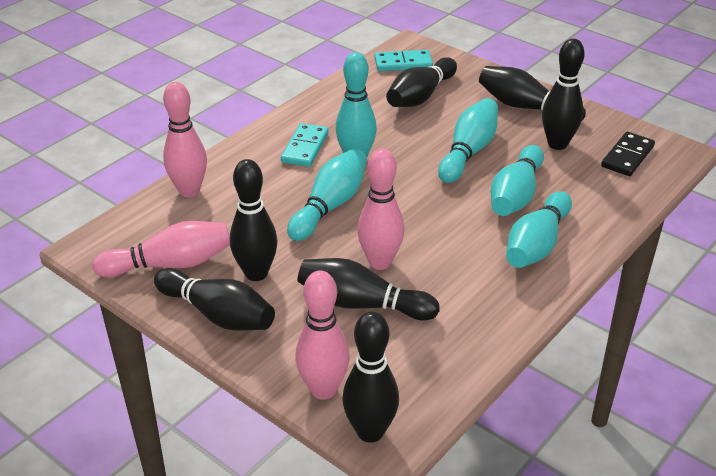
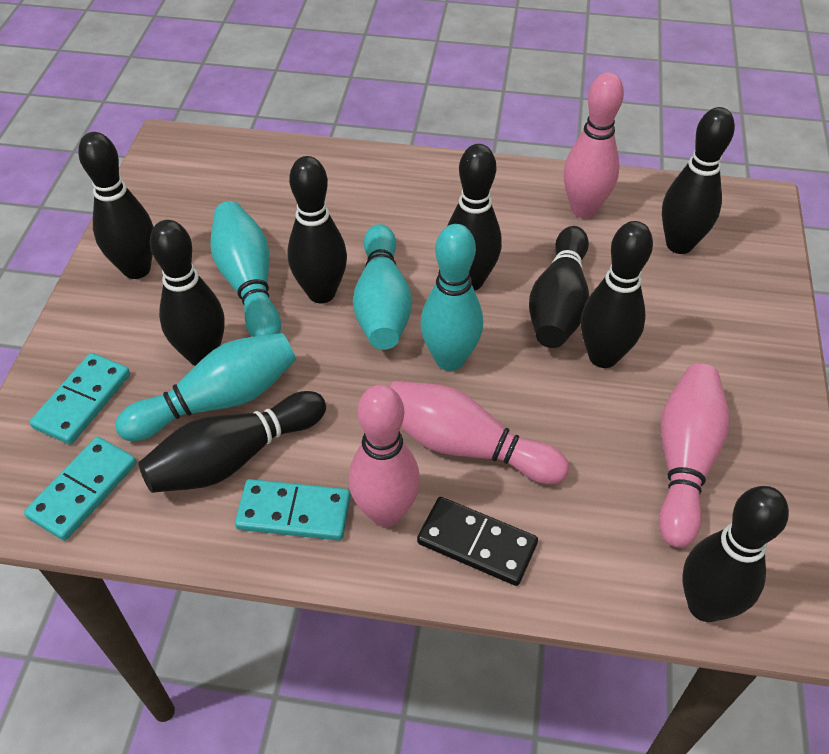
black bowling pin: 7 -> 9
turquoise bowling pin: 5 -> 4
turquoise domino: 2 -> 3

